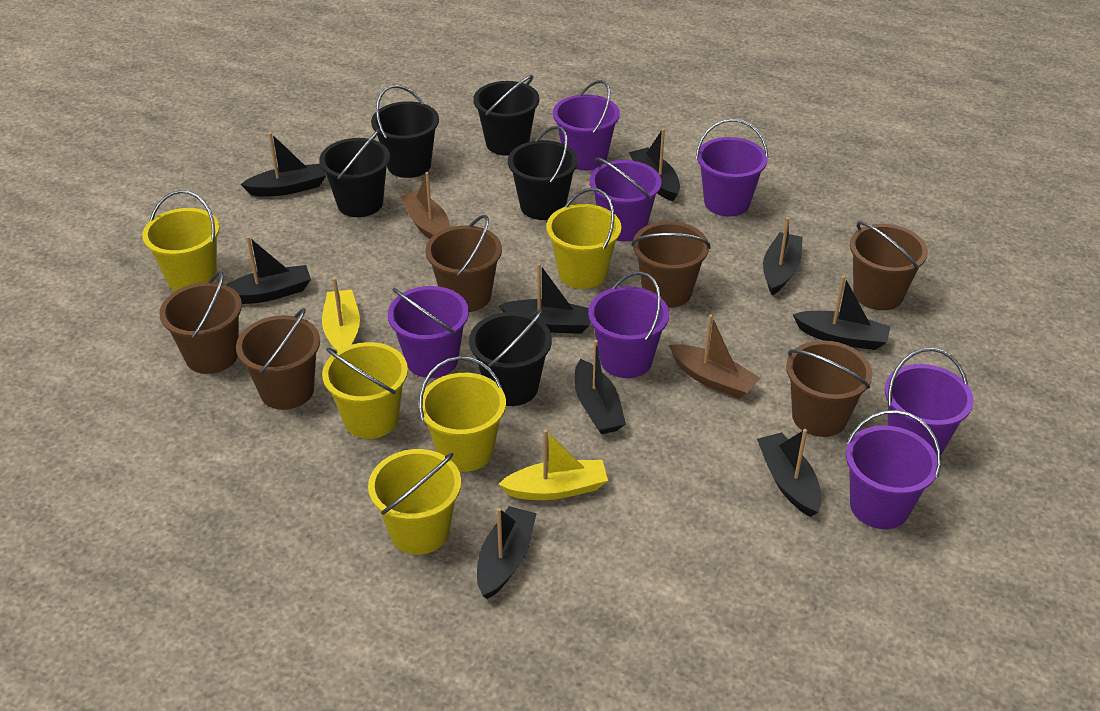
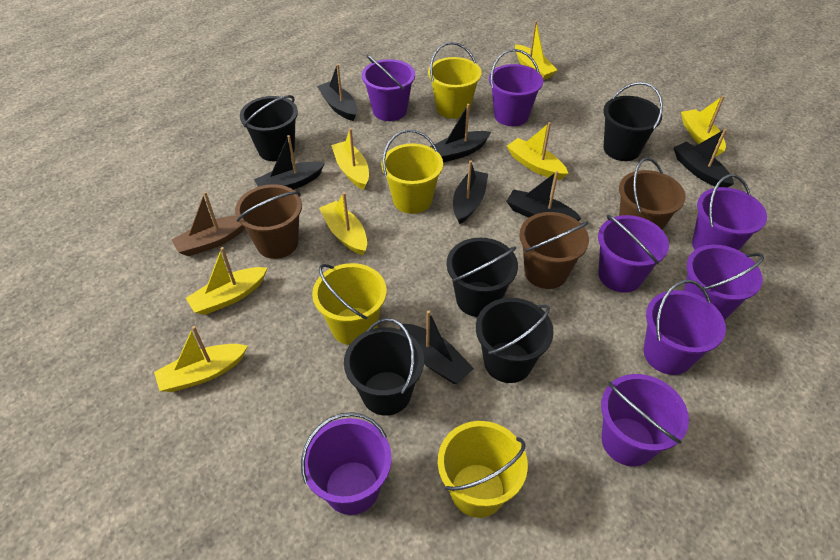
black boat: 9 -> 7
brown boat: 2 -> 1
brown bucket: 6 -> 3
purple bucket: 7 -> 8
yellow boat: 2 -> 7
yellow bucket: 5 -> 4

